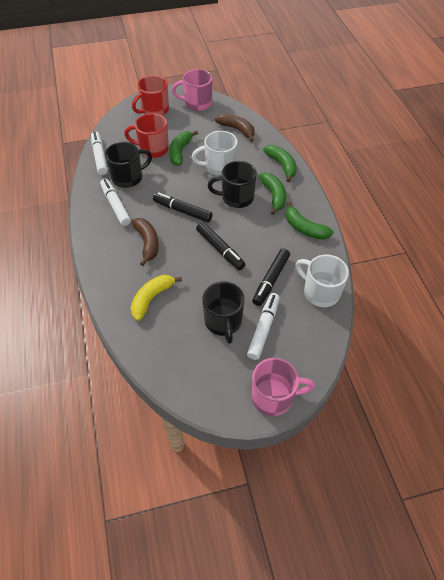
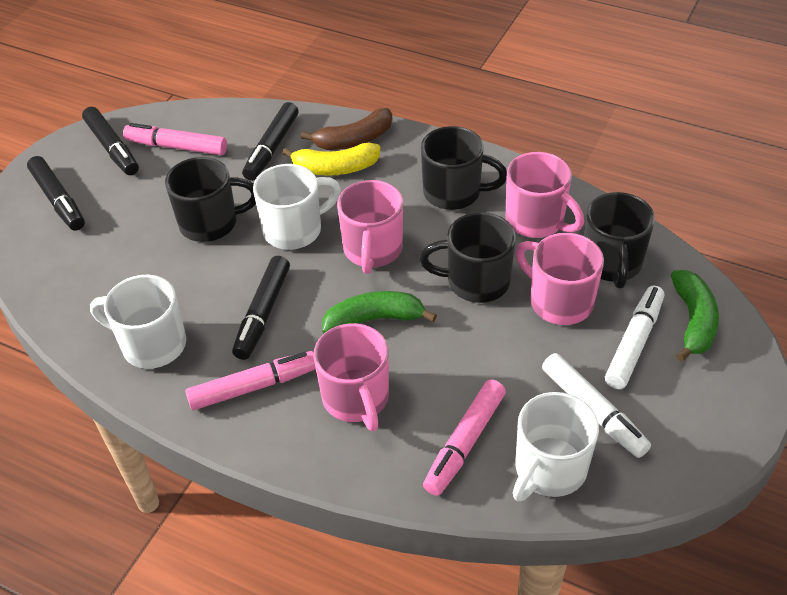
black marker: 3 -> 4
black mug: 3 -> 4
brown banana: 2 -> 1
green banana: 4 -> 2
pink marker: 0 -> 3
pink mug: 2 -> 4
red mug: 2 -> 0
white marker: 3 -> 2
white mug: 2 -> 3

